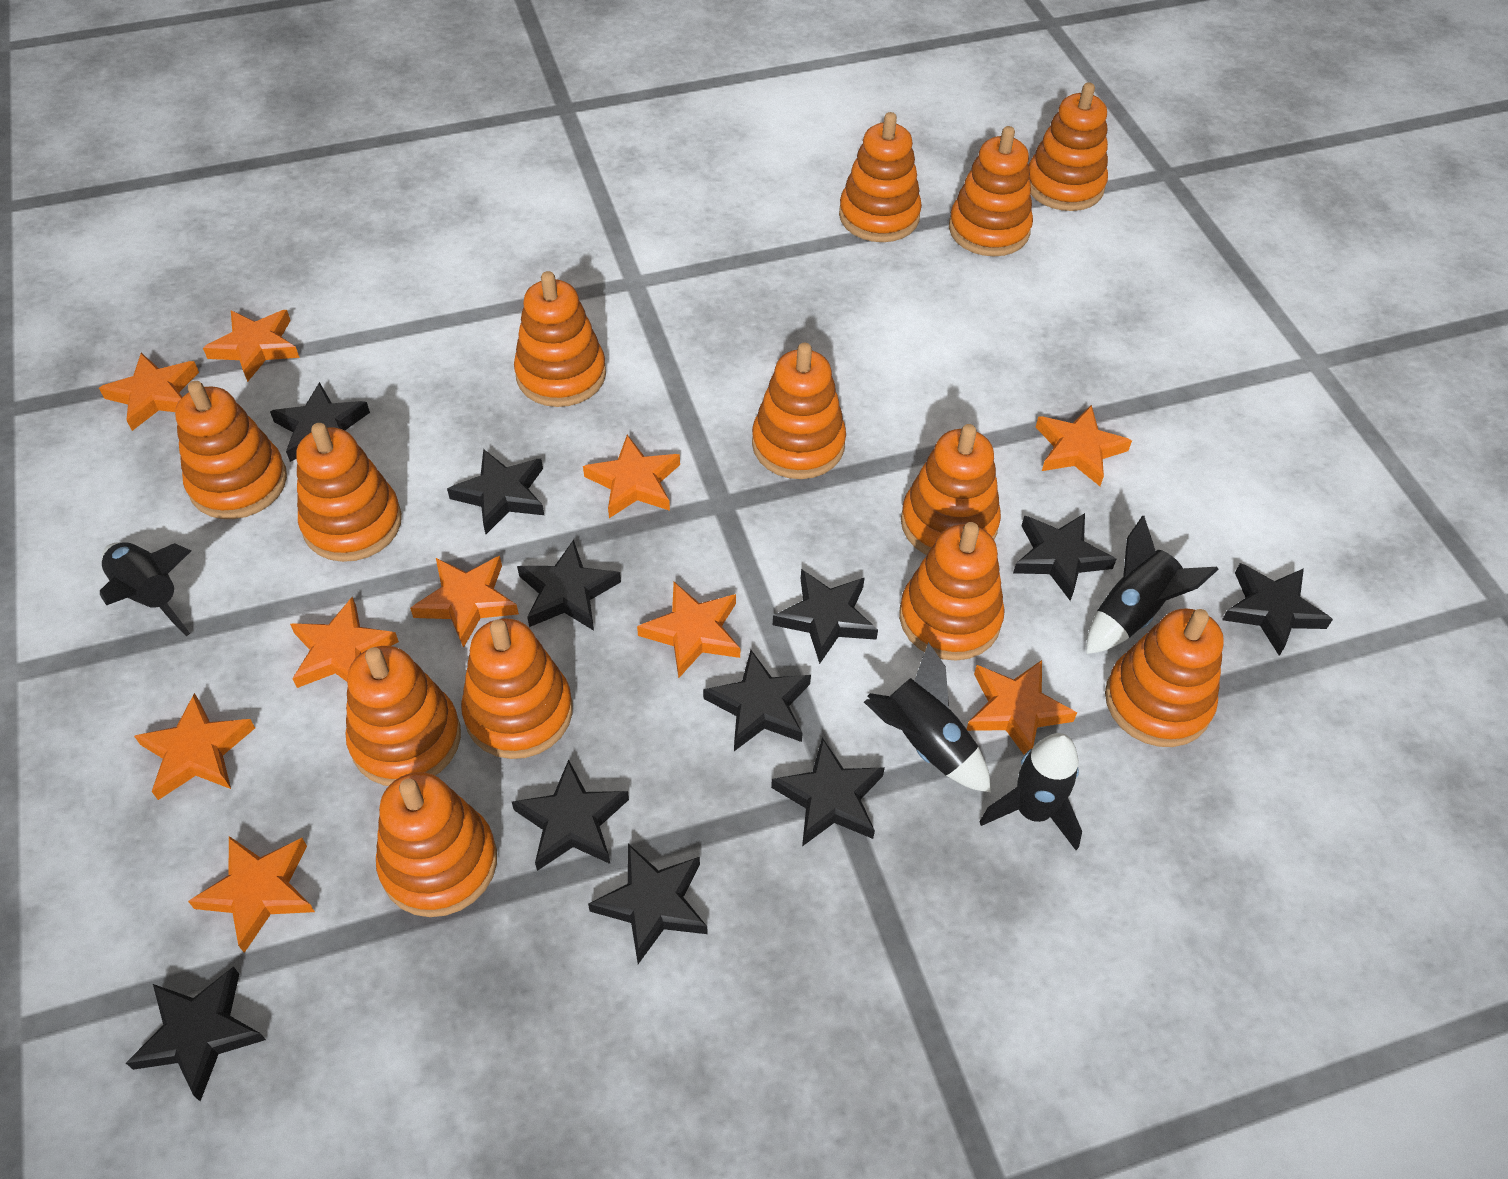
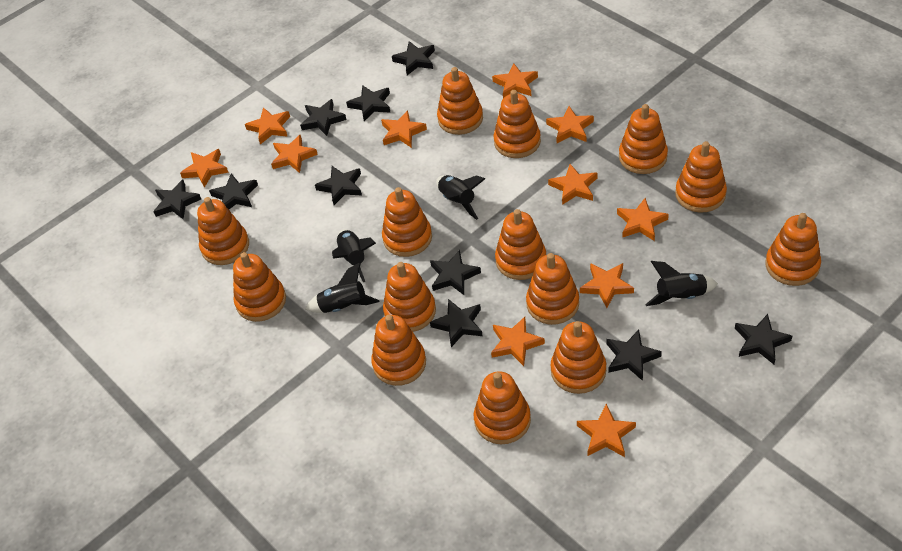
black star: 11 -> 10
orange stacking toy: 13 -> 14
orange star: 10 -> 11

